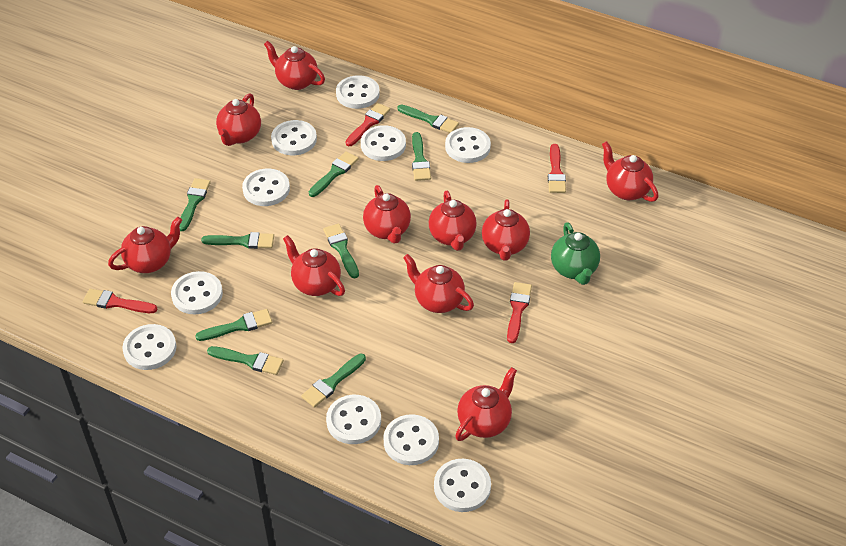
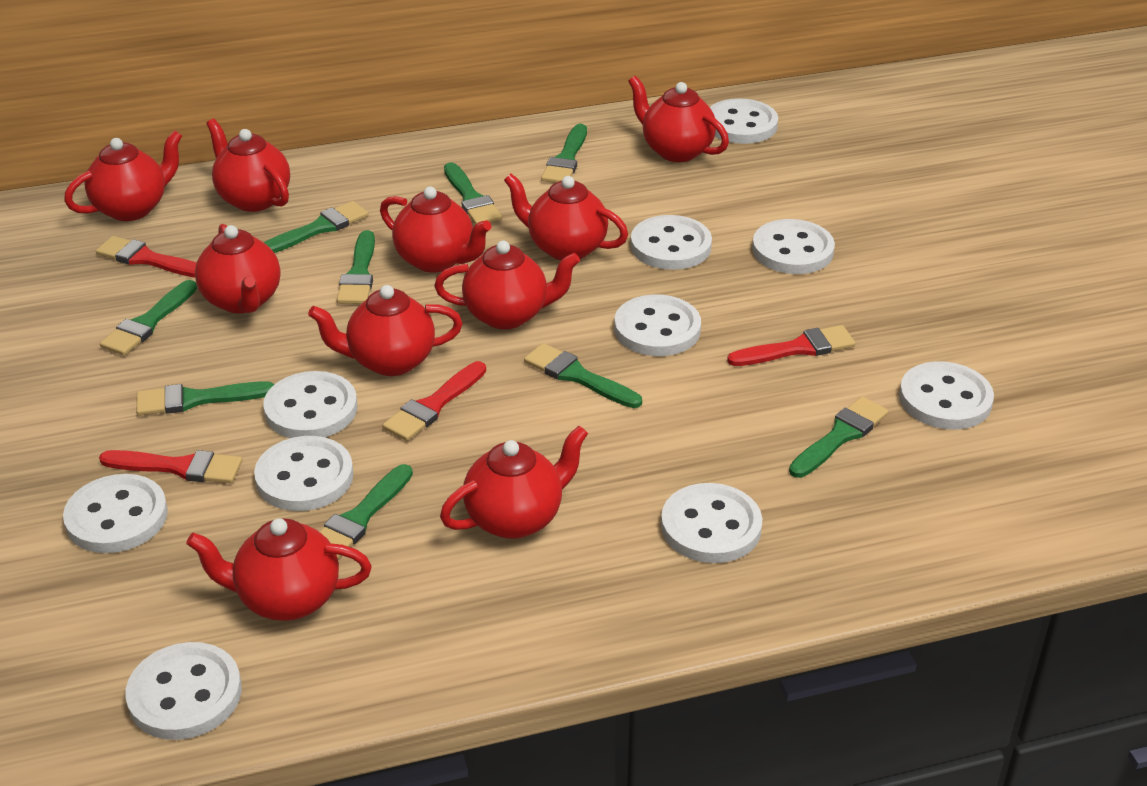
green teapot: 1 -> 0

